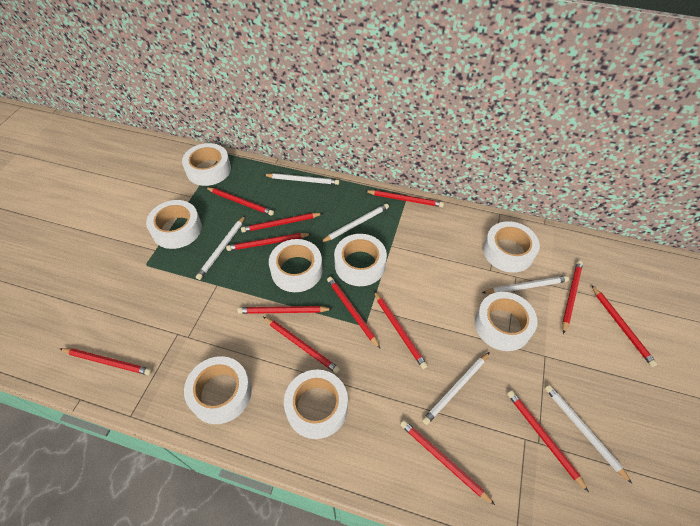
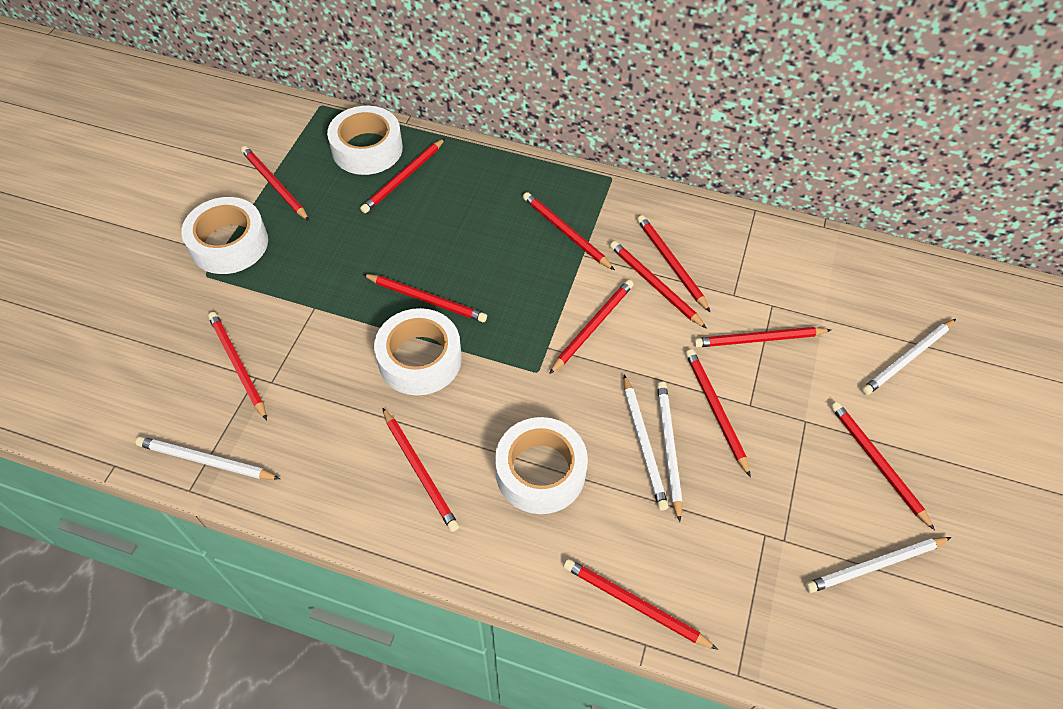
white pencil: 6 -> 5
white tape: 8 -> 4

